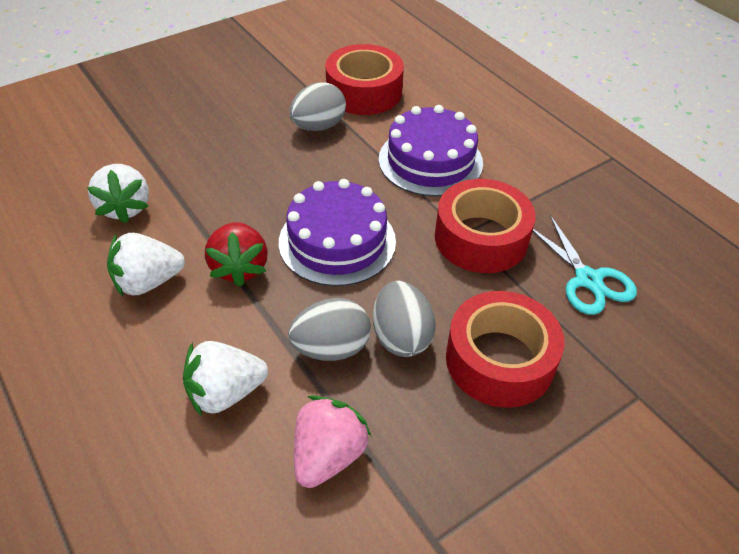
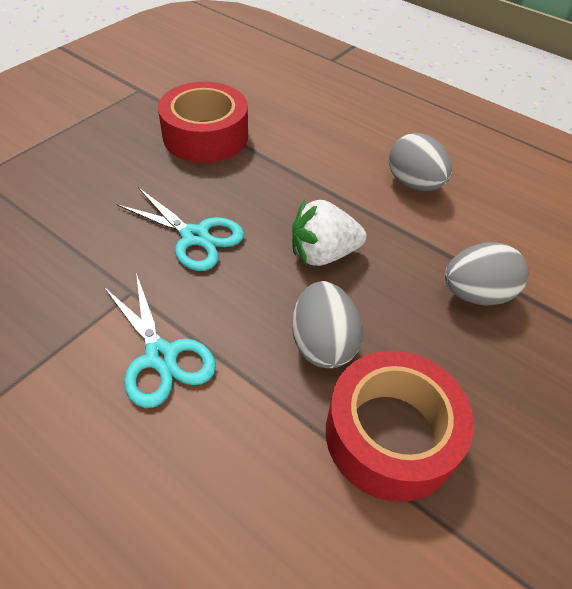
pink strawberry: 1 -> 0
purple cake: 2 -> 0
red strawberry: 1 -> 0
red tape: 3 -> 2
turquoise scissors: 1 -> 2
white strawberry: 3 -> 1

